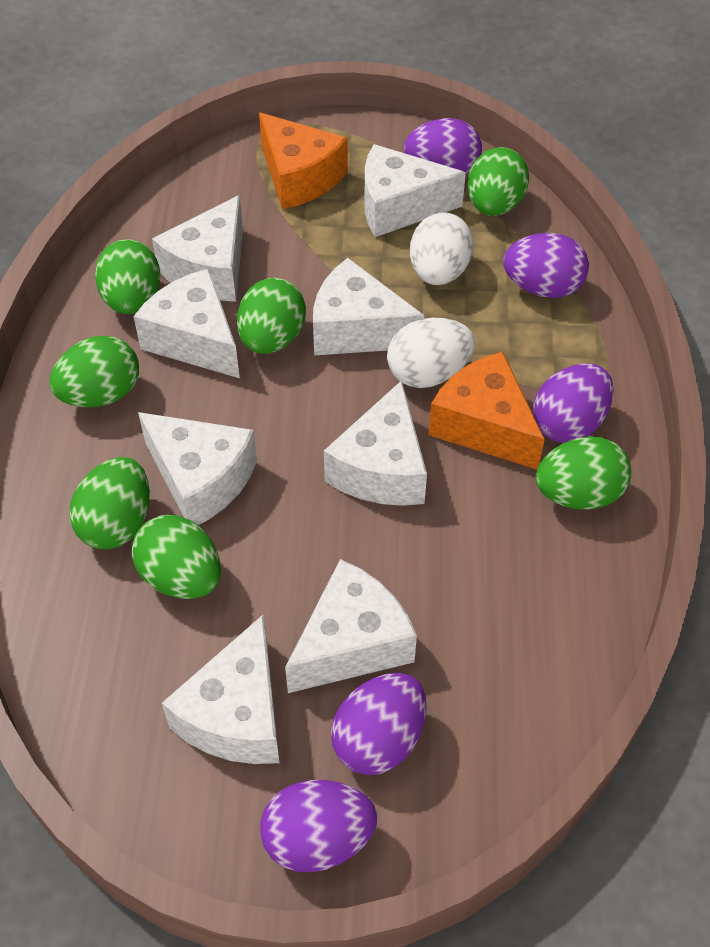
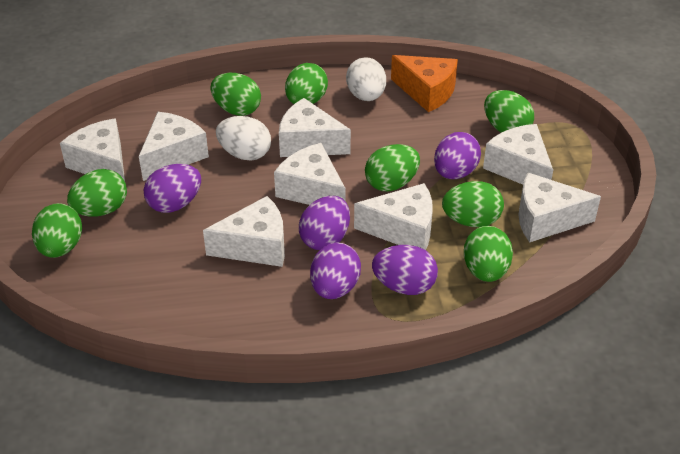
green egg: 7 -> 8
orange cheese: 2 -> 1

